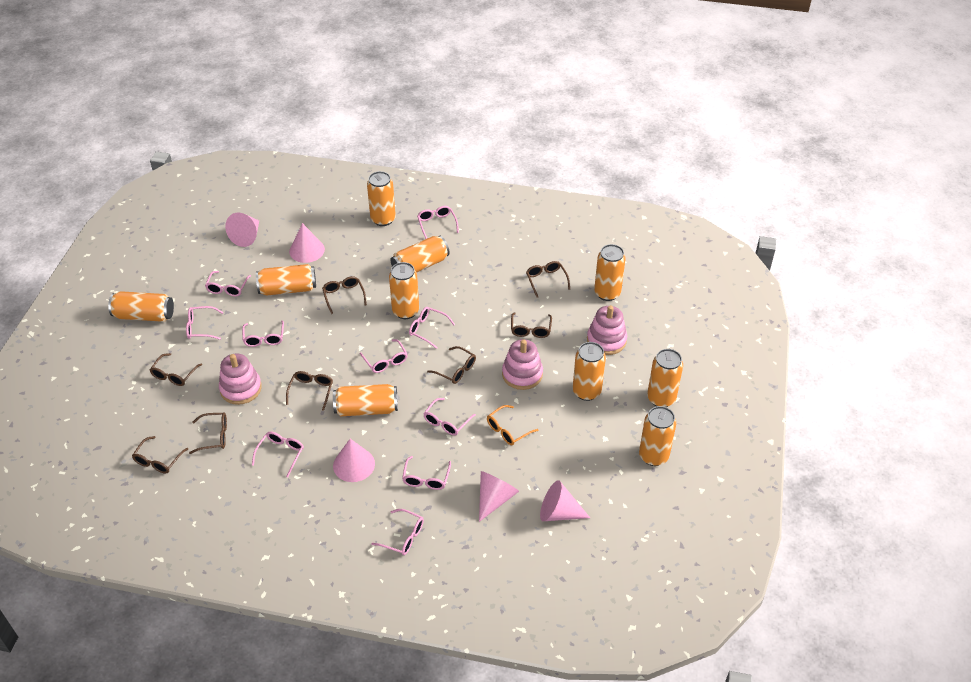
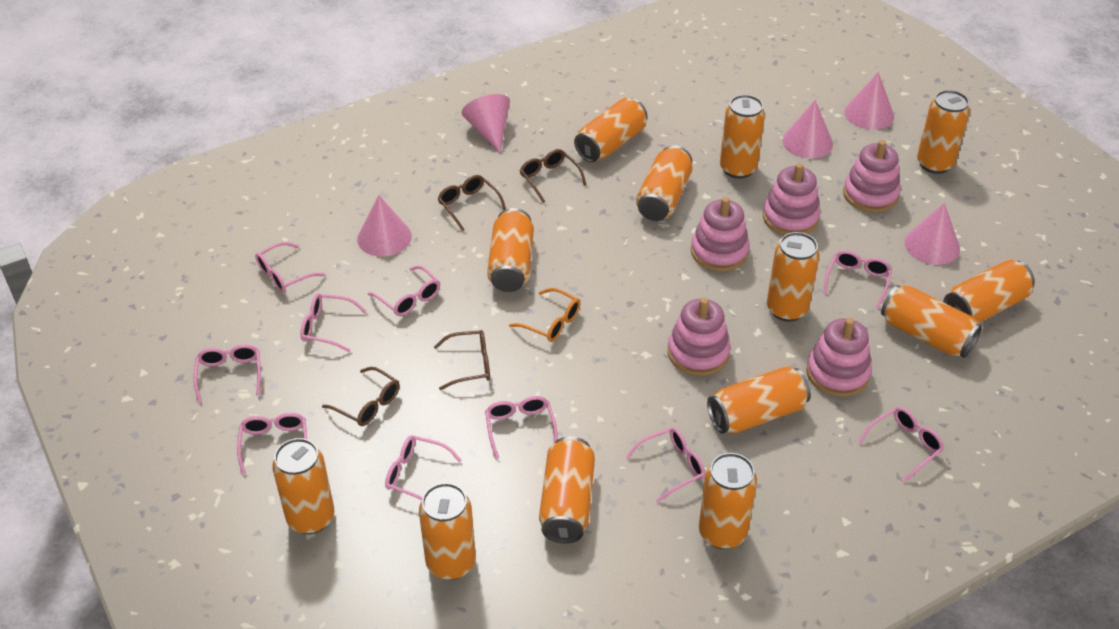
brown glasses: 8 -> 4
orange can: 10 -> 13
pink stacking toy: 3 -> 5

